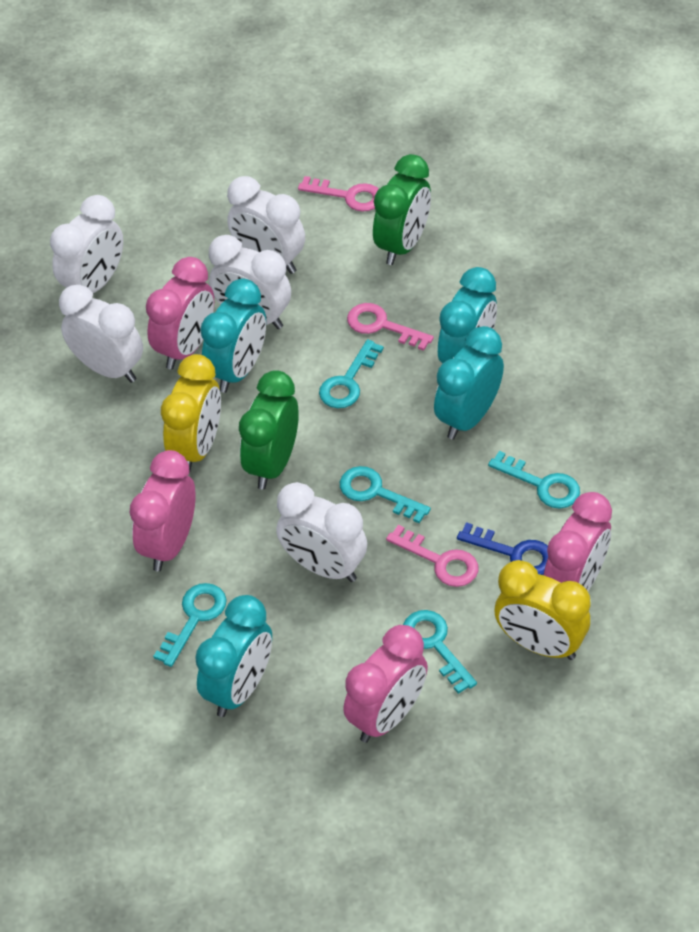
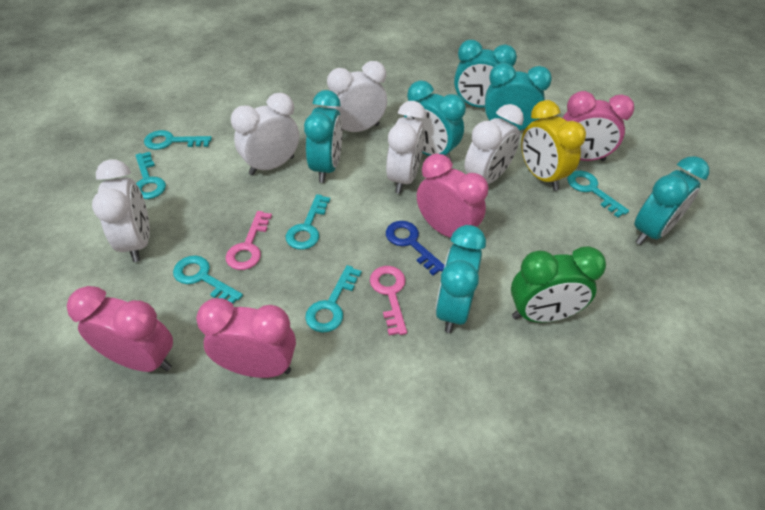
green clock: 2 -> 1
pink key: 3 -> 2
turquoise clock: 4 -> 6
turquoise key: 5 -> 6
yellow clock: 2 -> 1

